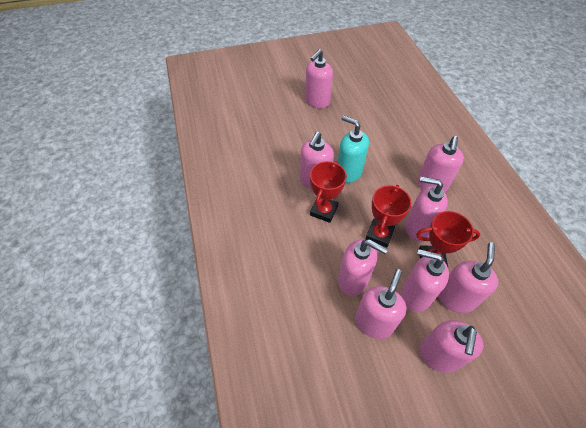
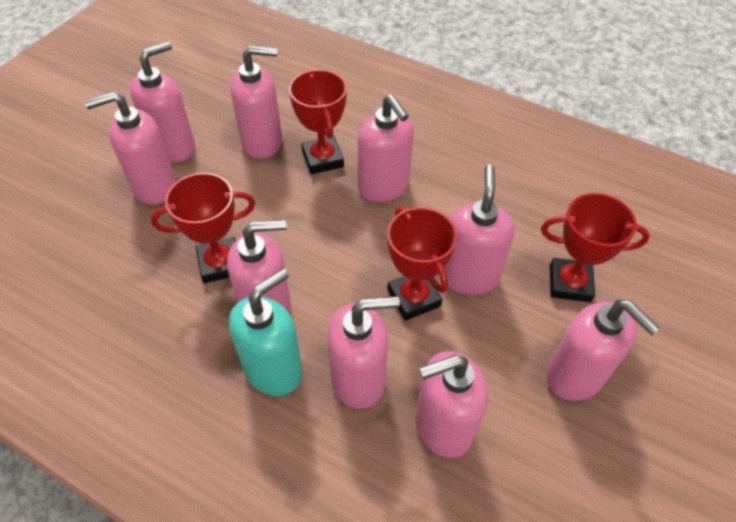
red trophy: 3 -> 4

